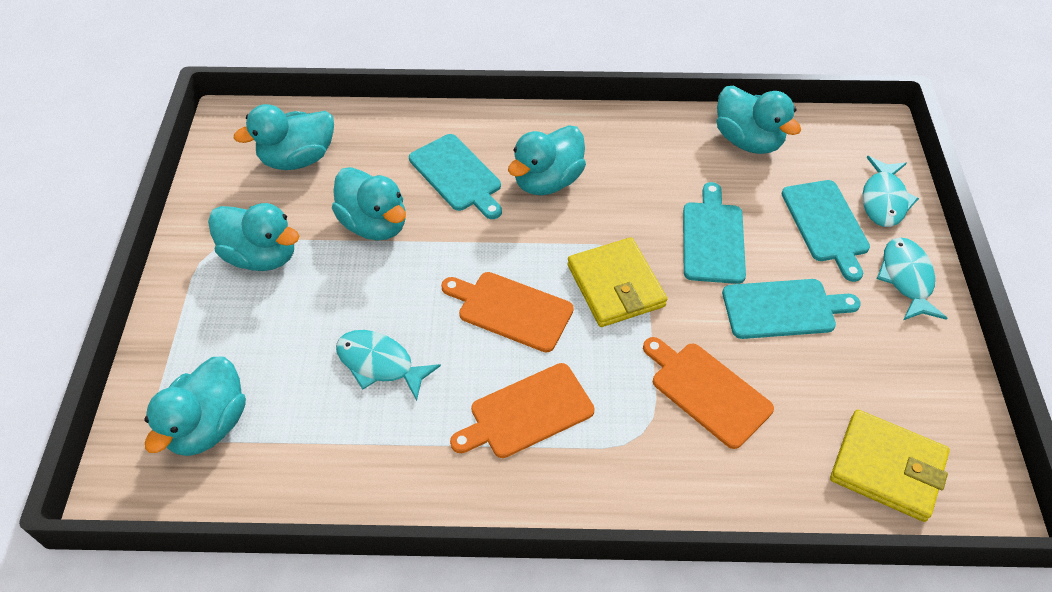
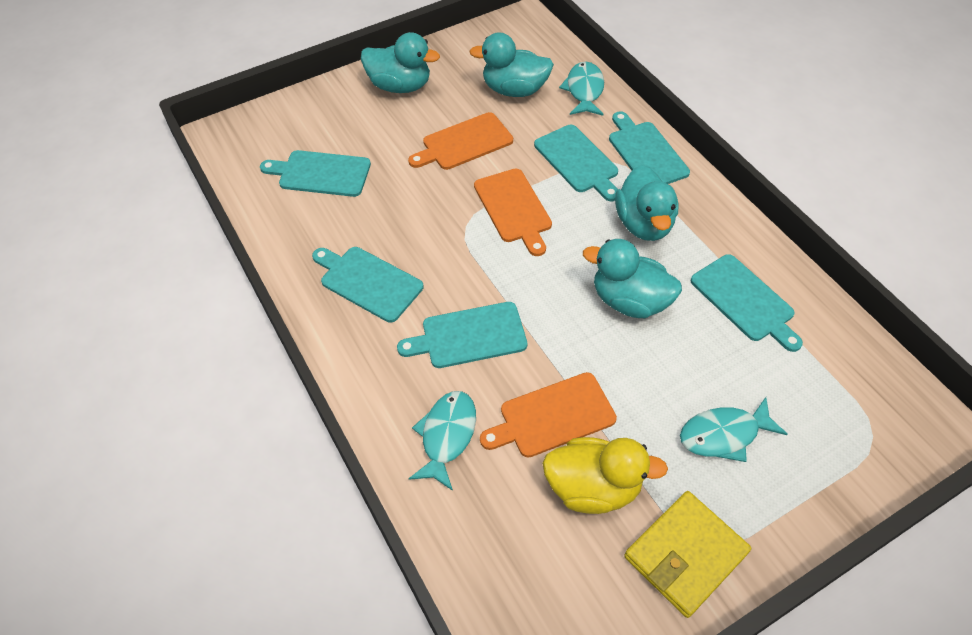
turquoise cutting board: 4 -> 6
turquoise duck: 6 -> 4
yellow duck: 0 -> 1
yellow wallet: 2 -> 1

